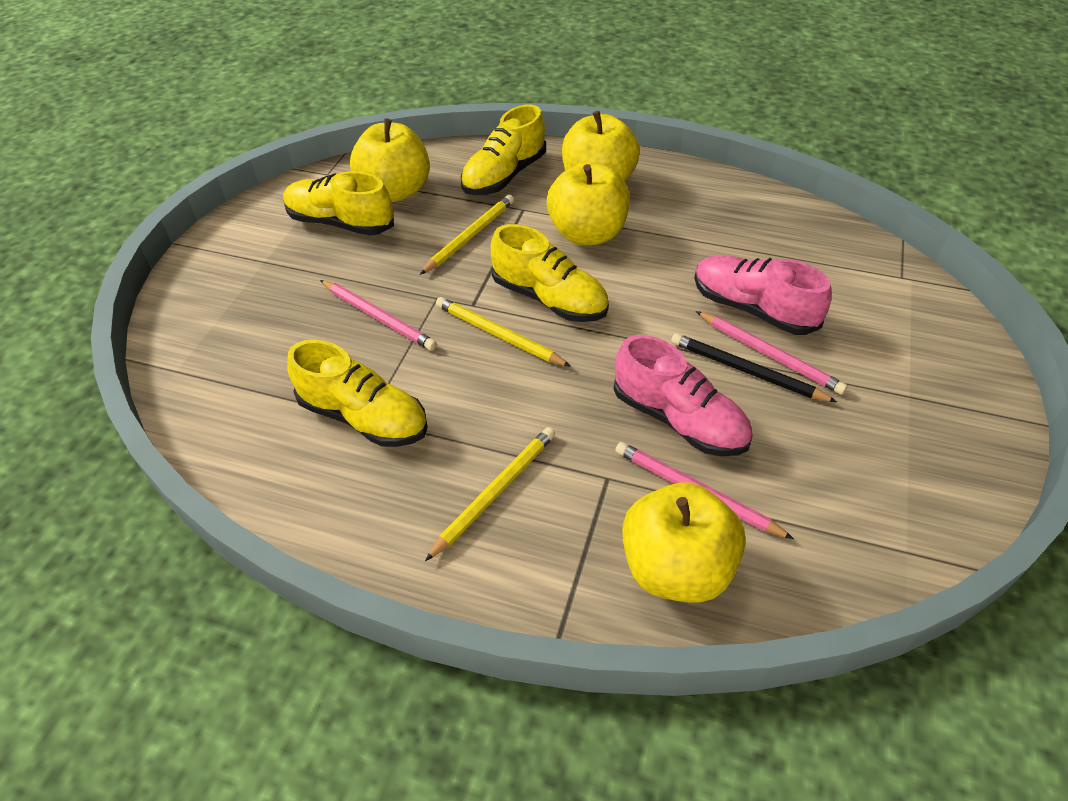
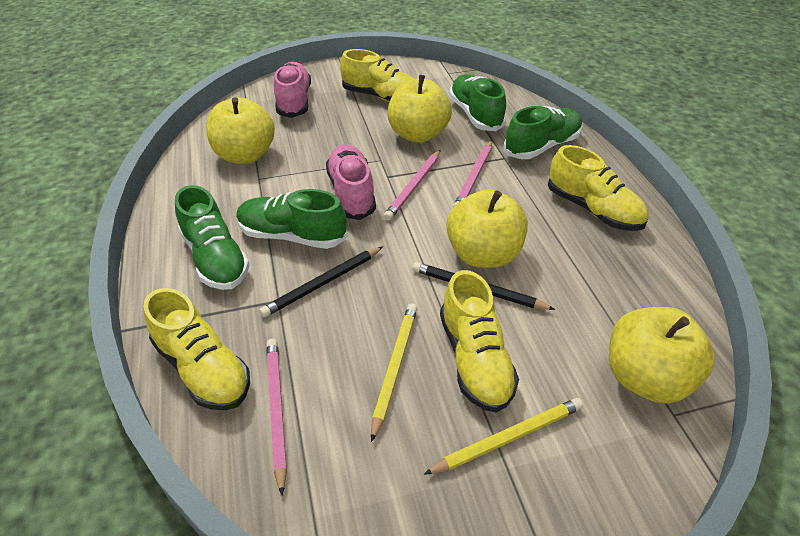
black pencil: 1 -> 2
green shoe: 0 -> 4
yellow pencil: 3 -> 2

